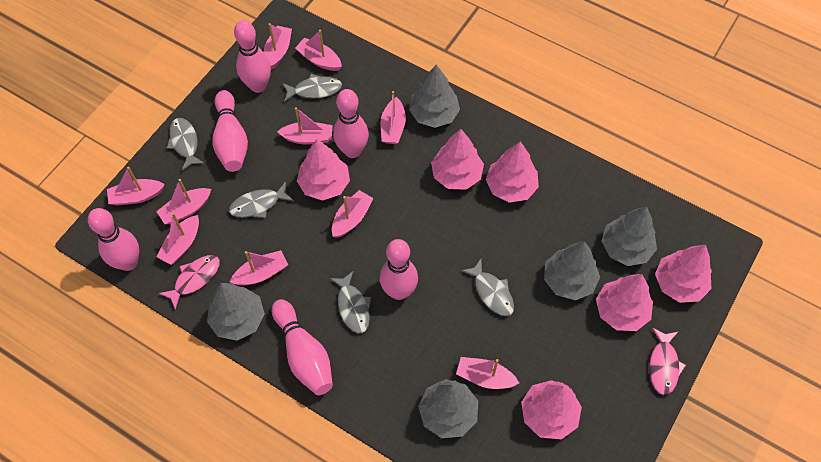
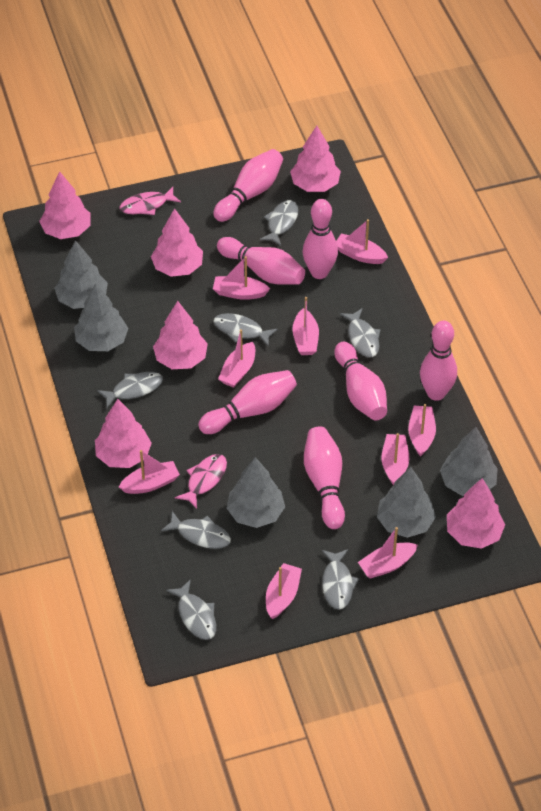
grey fish: 5 -> 7
pink boat: 10 -> 9
pink bowling pin: 6 -> 7

